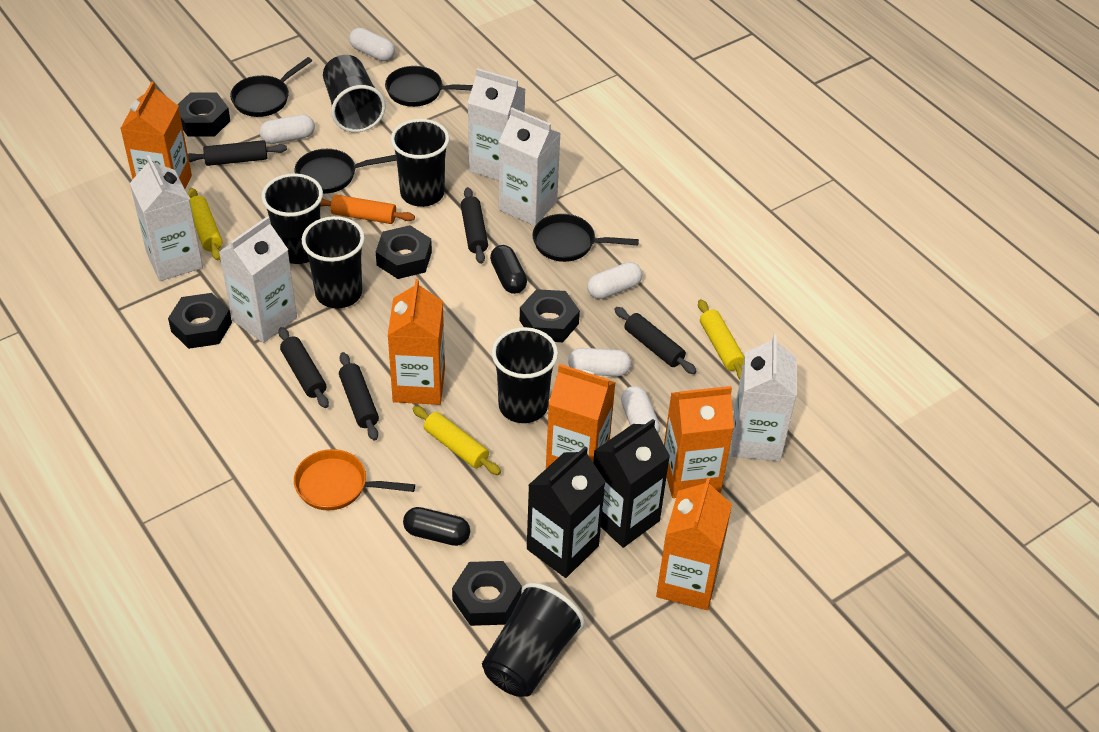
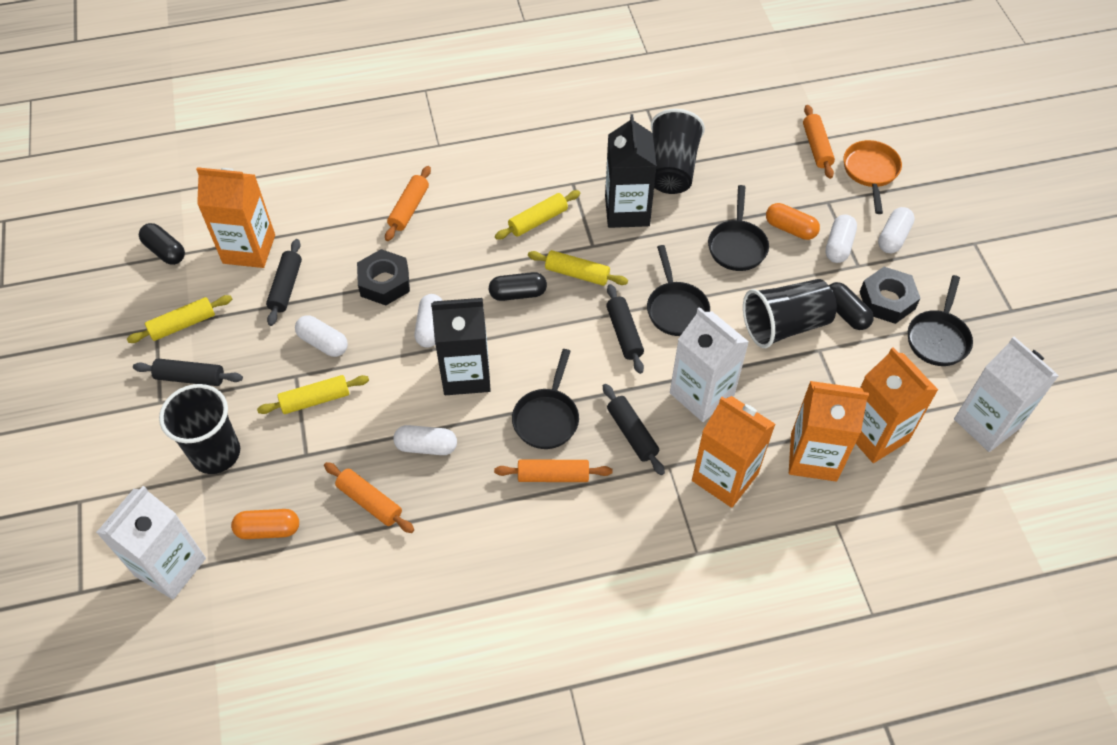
black capsule: 2 -> 3
black cup: 6 -> 3
black nut: 5 -> 2
black rolling pin: 5 -> 4
orange capsule: 0 -> 2
orange carton: 5 -> 4
orange rolling pin: 1 -> 4
white carton: 5 -> 3
yellow rolling pin: 3 -> 4

